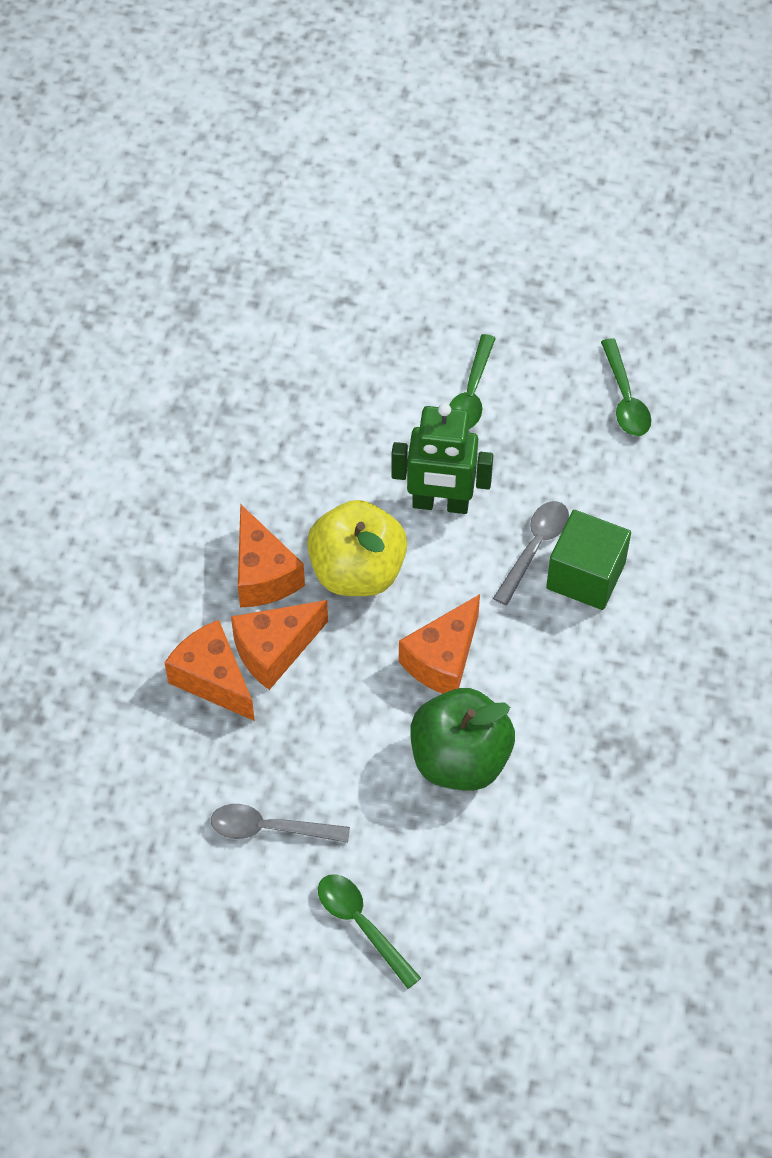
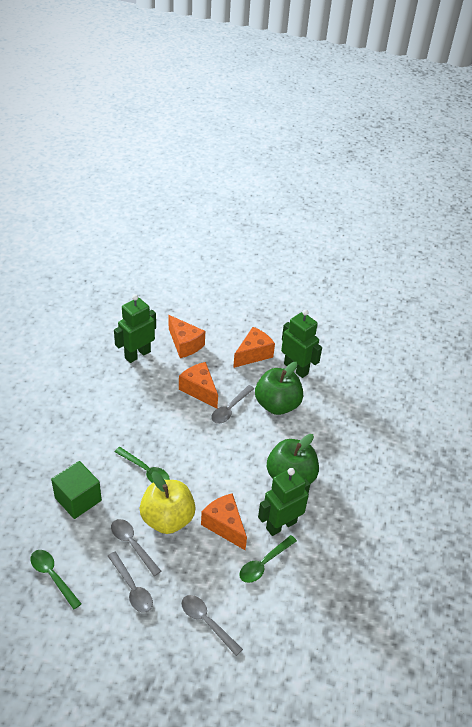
green apple: 1 -> 2
green robot: 1 -> 3
grey spoon: 2 -> 4

